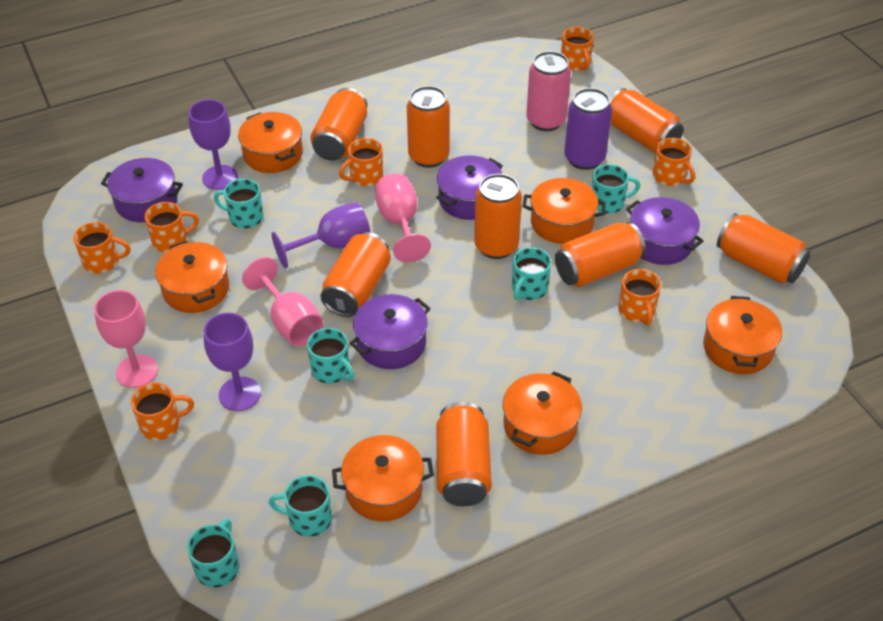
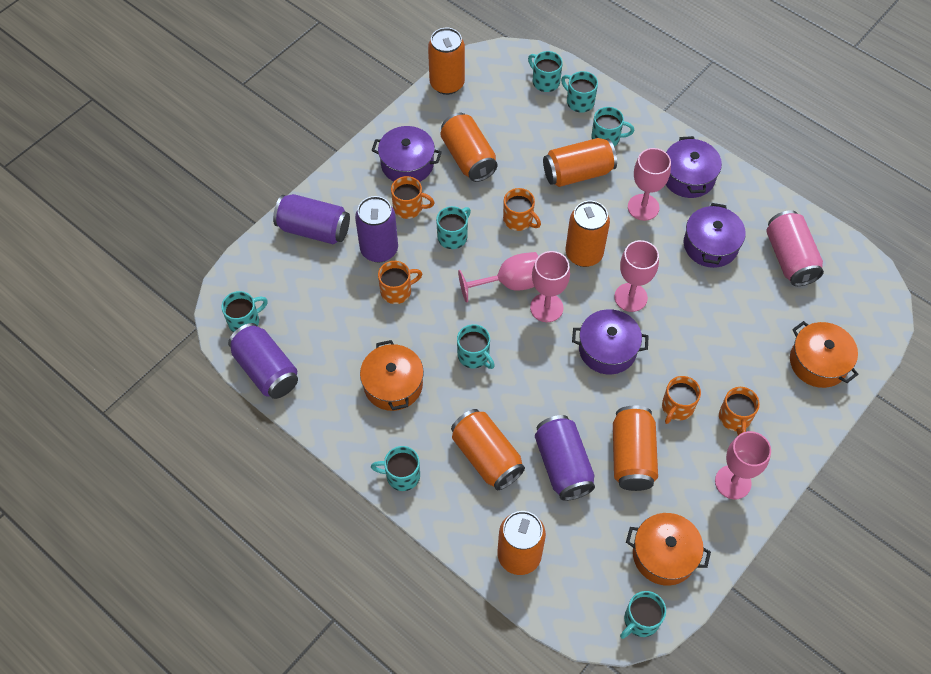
orange can: 8 -> 7
orange mug: 7 -> 5
orange pot: 6 -> 3
pink goblet: 3 -> 5
purple can: 1 -> 4
purple goblet: 3 -> 0
turquoise mug: 6 -> 8

